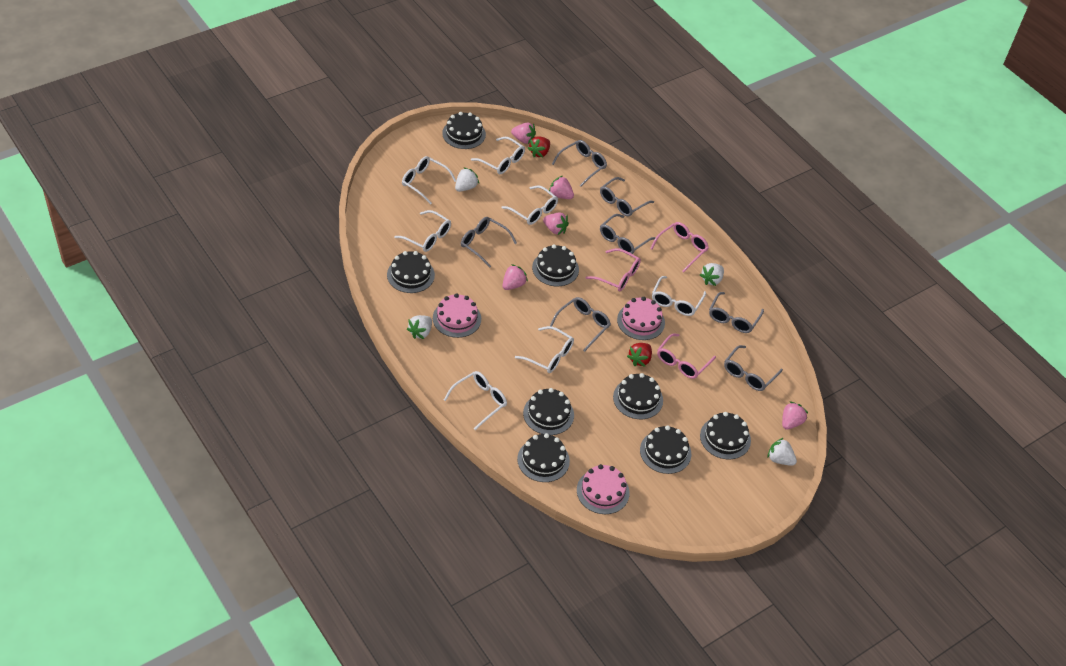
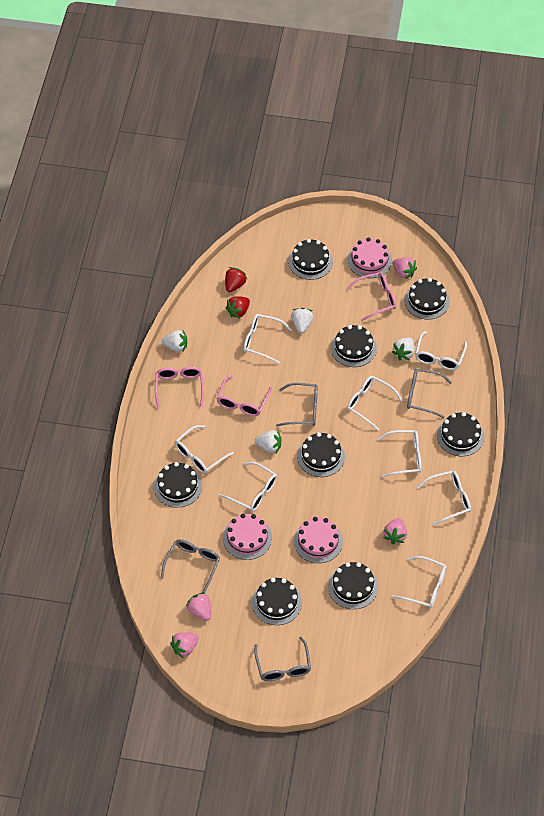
grey glasses: 7 -> 4
pink strawberry: 5 -> 4
white glasses: 7 -> 8

